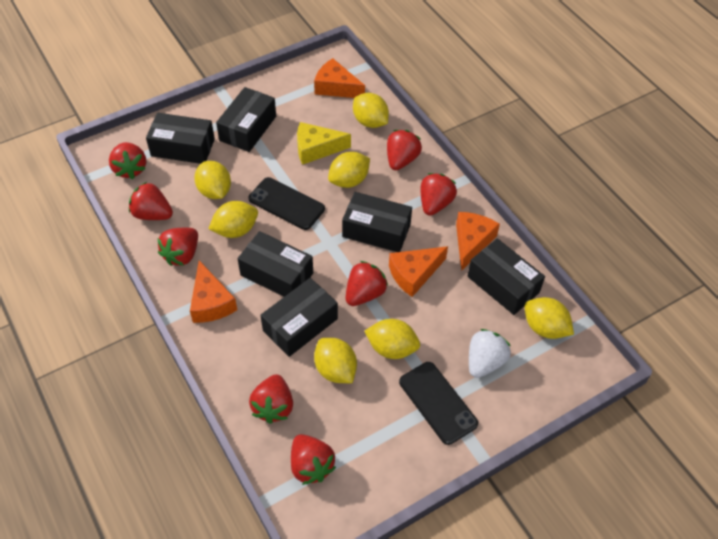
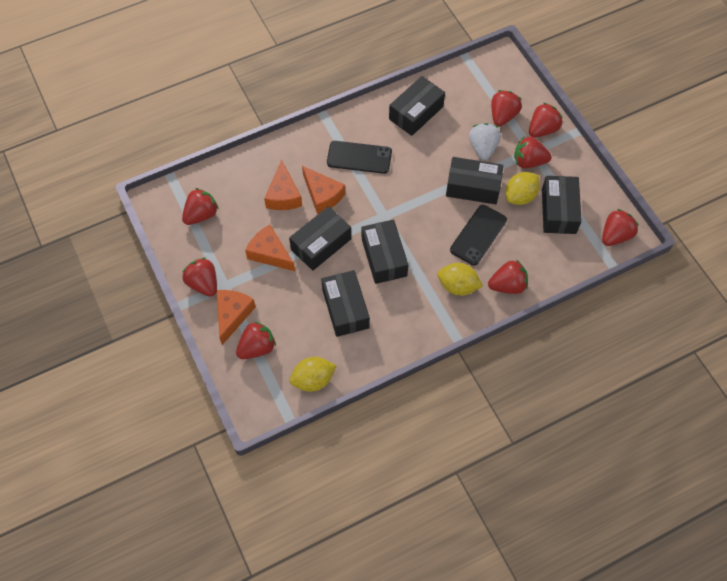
yellow cheese: 1 -> 0
yellow lemon: 7 -> 3

